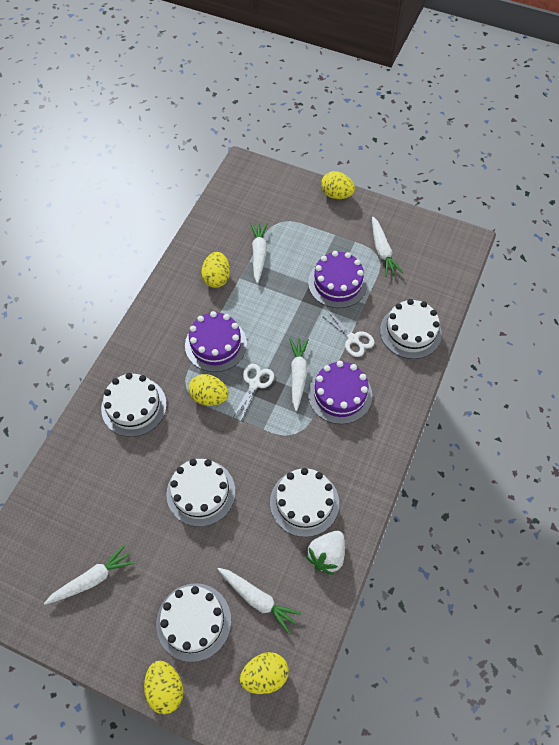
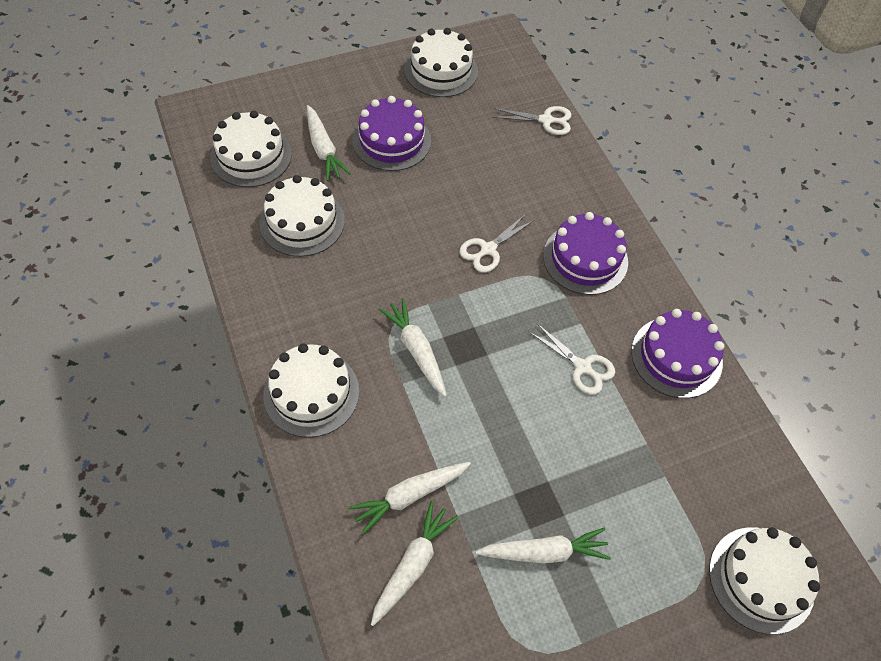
white scissors: 2 -> 3
white strawberry: 1 -> 0
yellow egg: 5 -> 0

